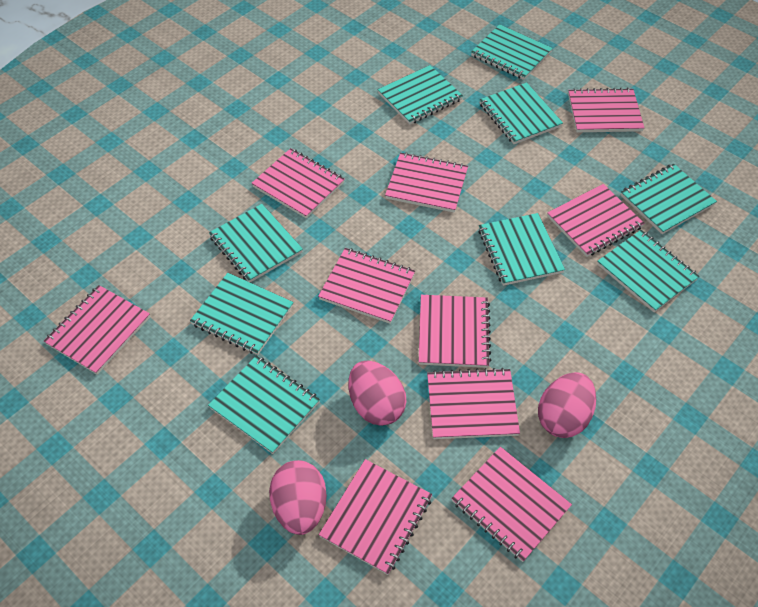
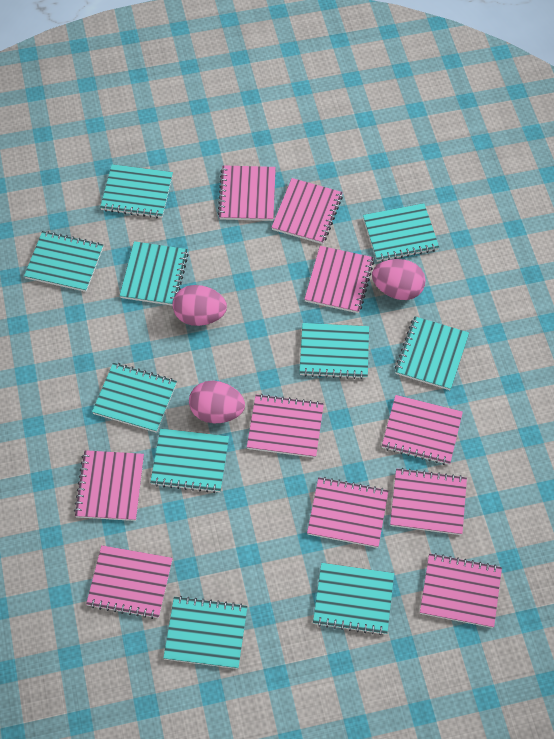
turquoise notebook: 9 -> 10

